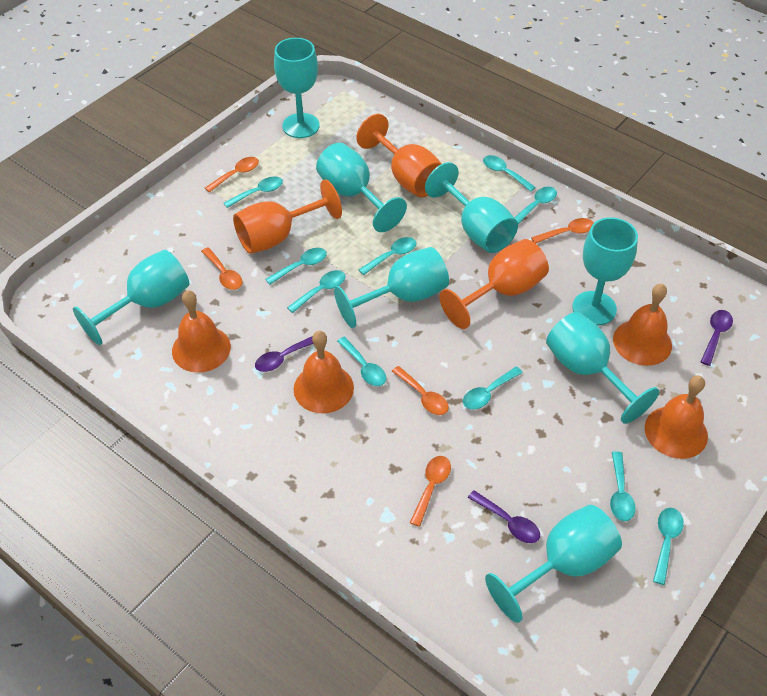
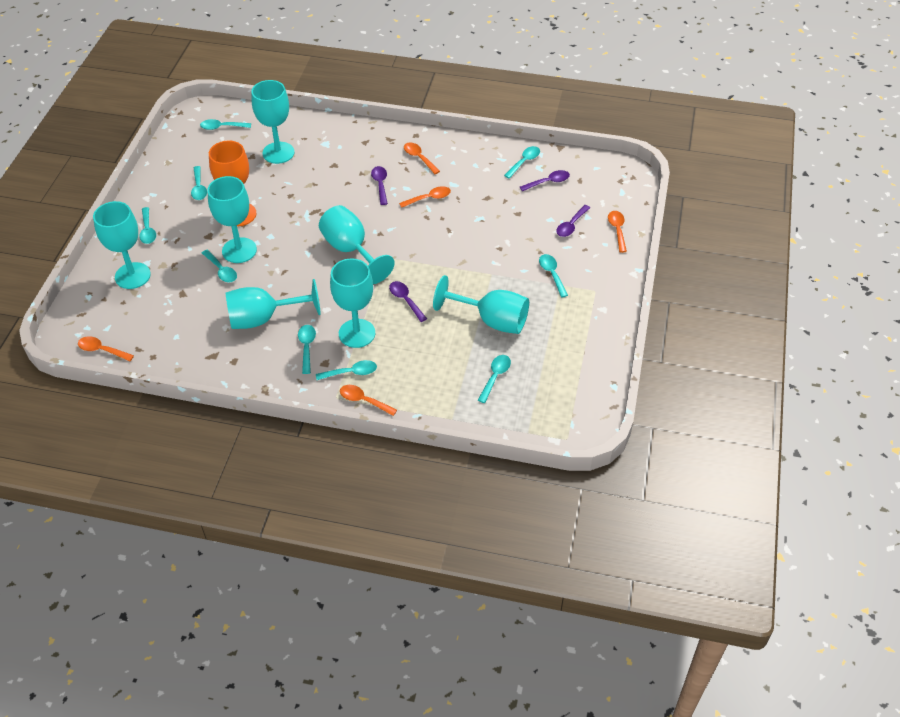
orange bell: 4 -> 0
orange goblet: 3 -> 1
purple spoon: 3 -> 4
turquoise goblet: 8 -> 7
turquoise spoon: 10 -> 9

